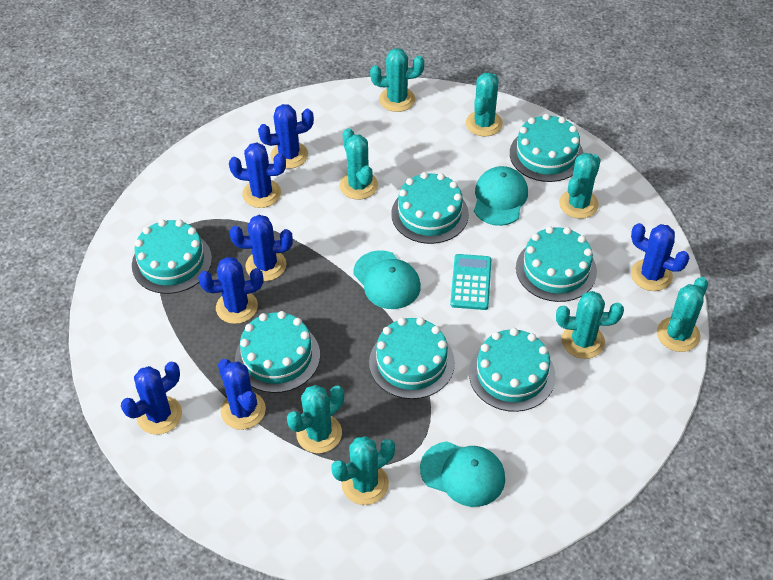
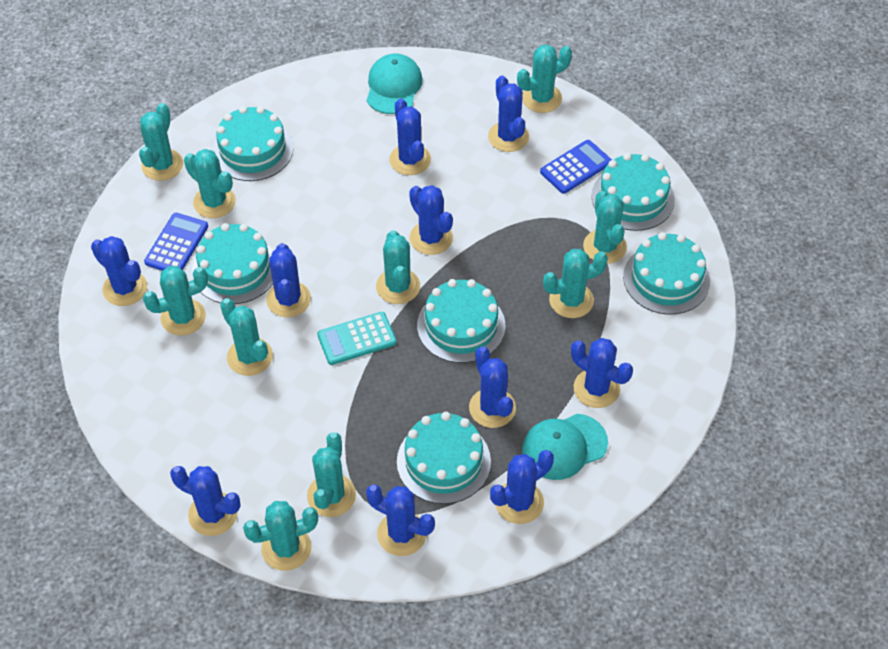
blue cactus: 7 -> 10
blue calculator: 0 -> 2
turquoise cactus: 8 -> 10
turquoise cake: 7 -> 6
turquoise cap: 3 -> 2

